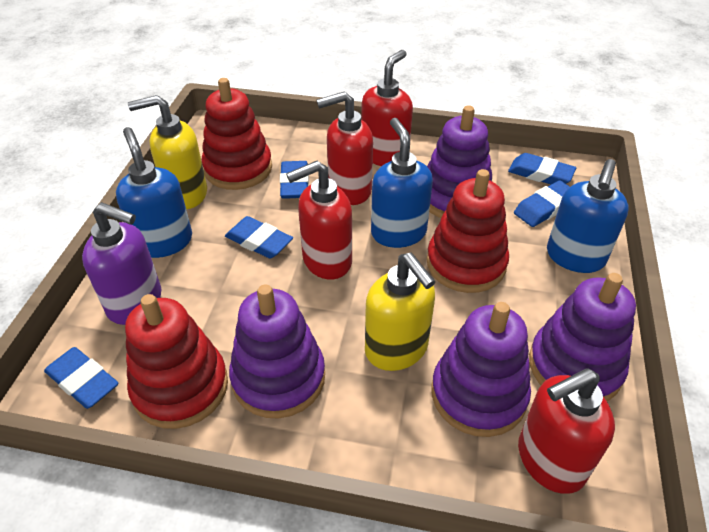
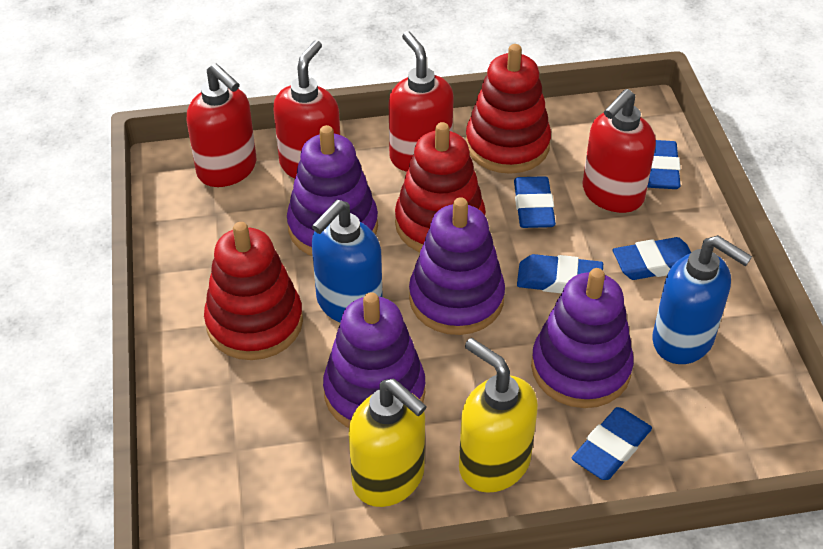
blue soap dispenser: 3 -> 2
purple soap dispenser: 1 -> 0

